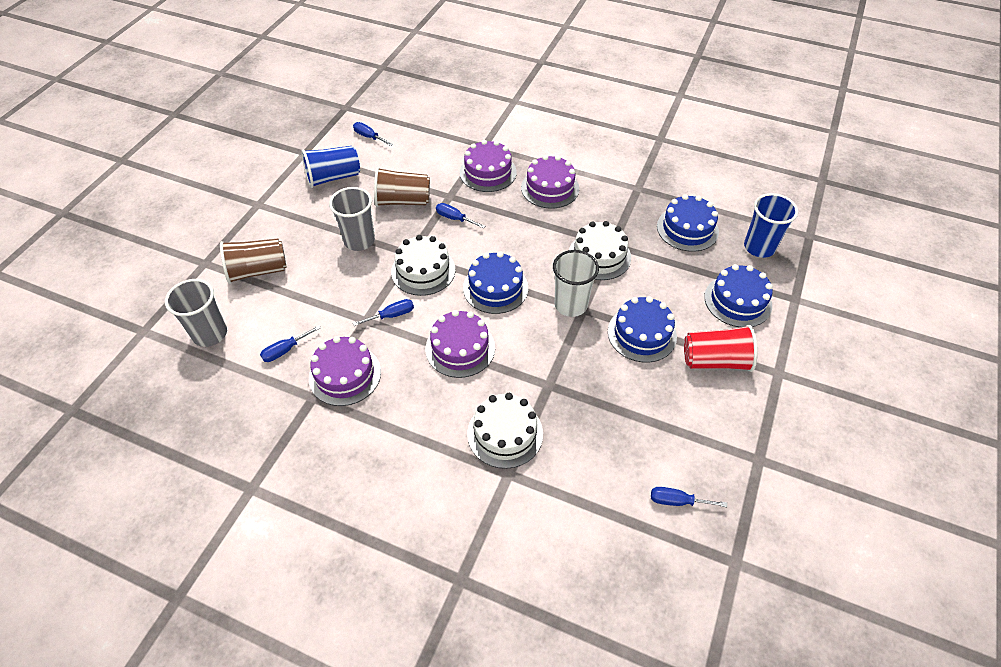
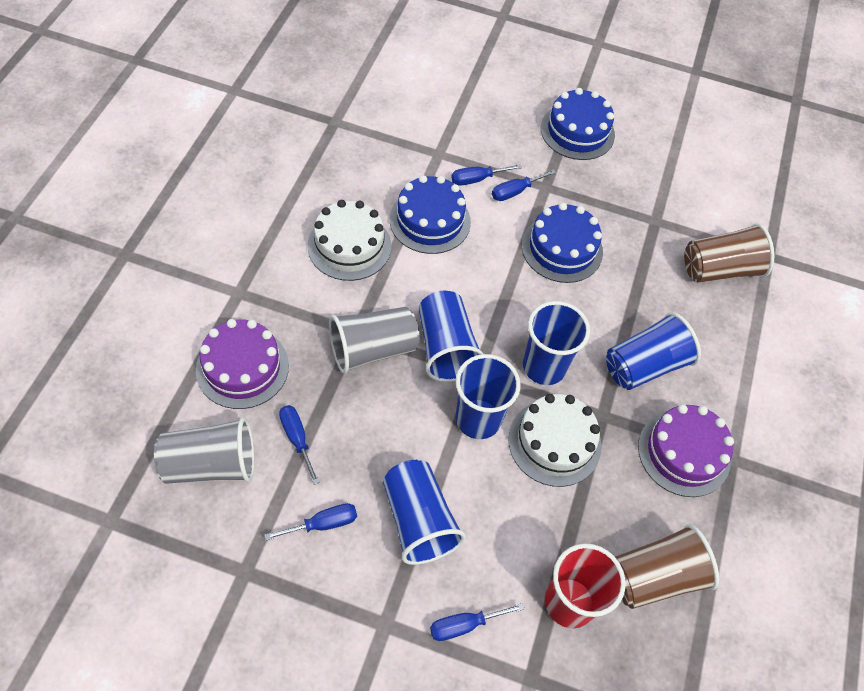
blue cake: 4 -> 3
blue cup: 2 -> 5
purple cake: 4 -> 2
white cake: 3 -> 2
white cup: 1 -> 0

